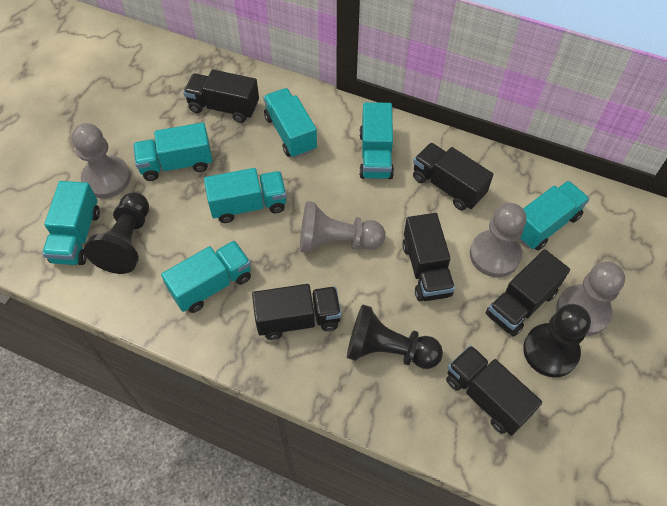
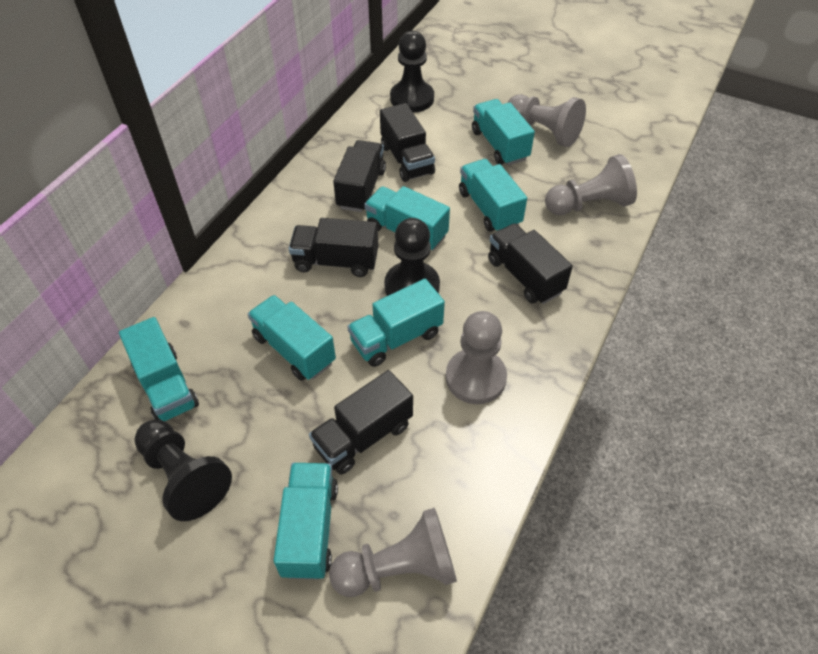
black truck: 6 -> 5

